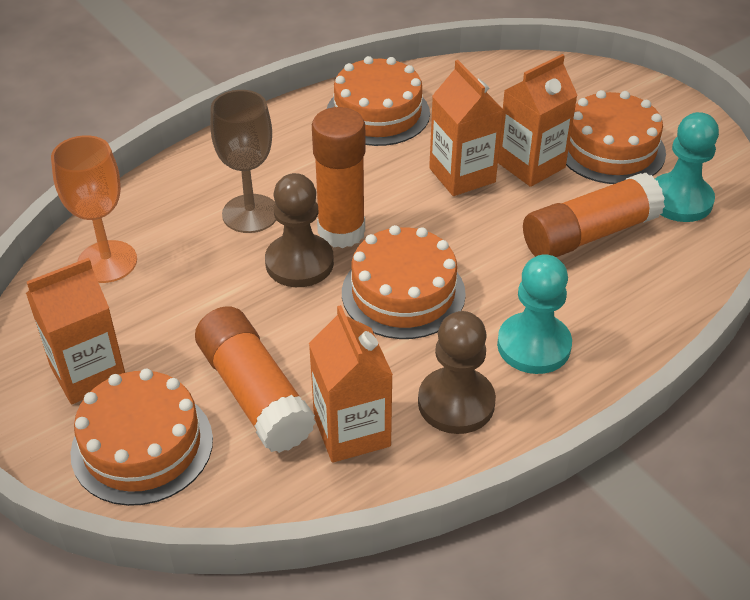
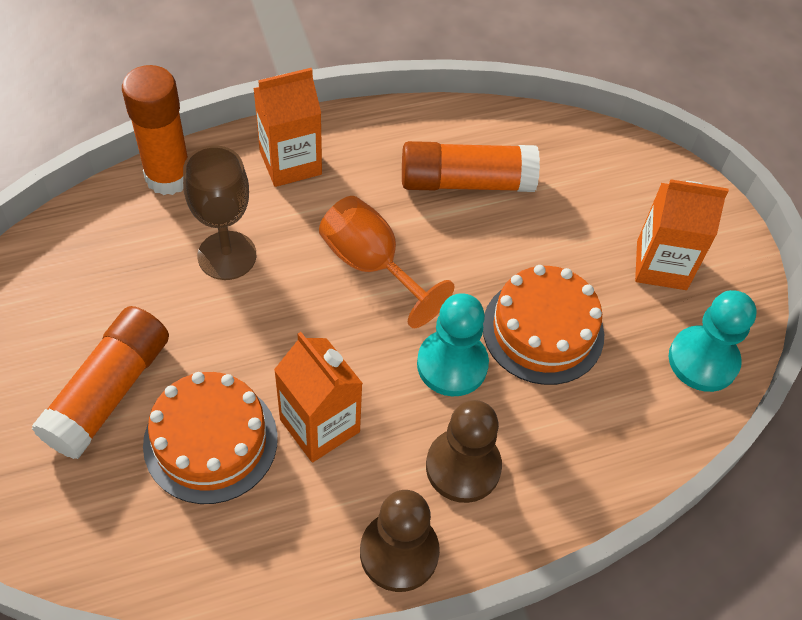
orange cake: 4 -> 2
orange carton: 4 -> 3

